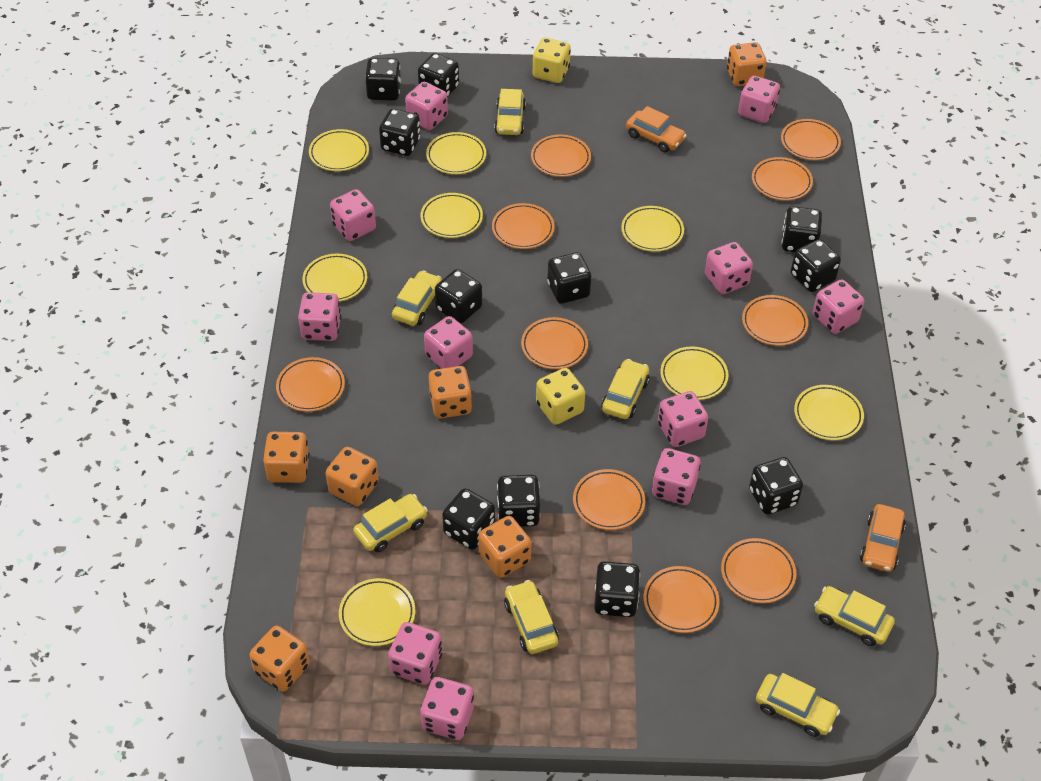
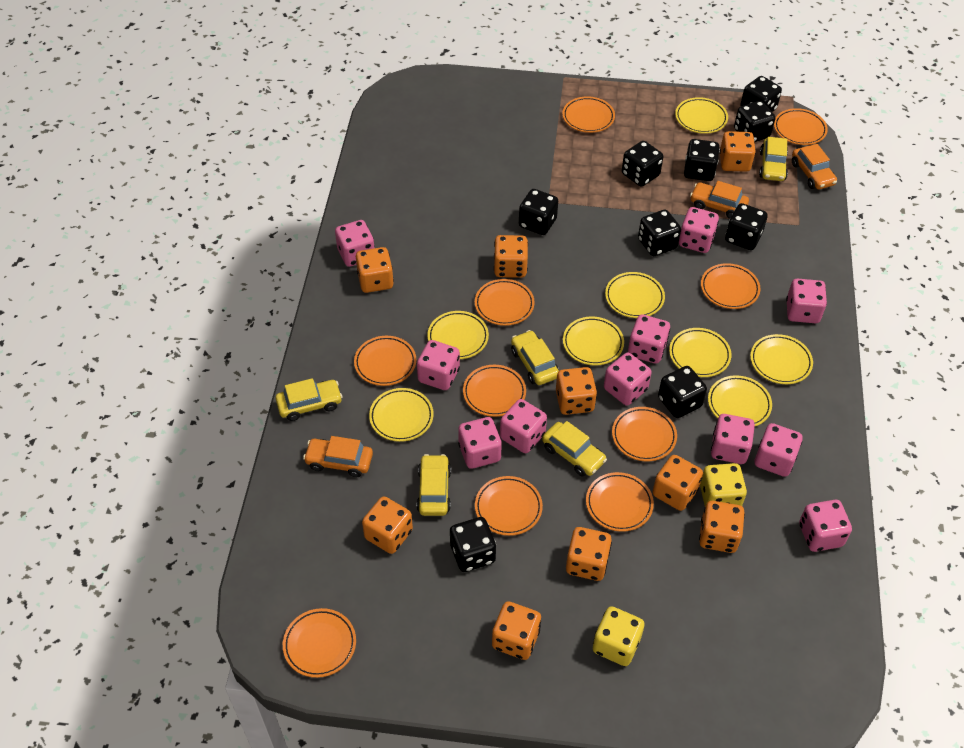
black dice: 11 -> 9
orange car: 2 -> 3
orange dice: 6 -> 9
yellow car: 7 -> 5

